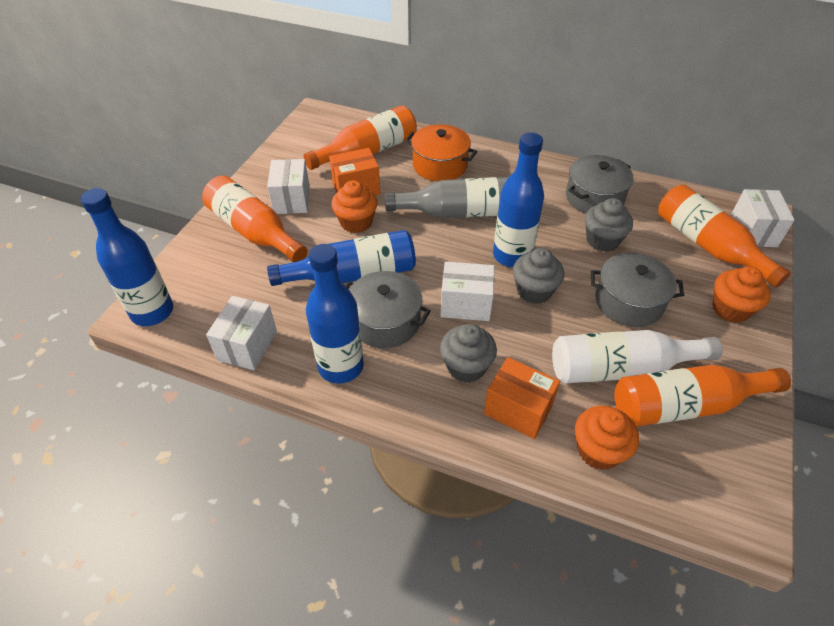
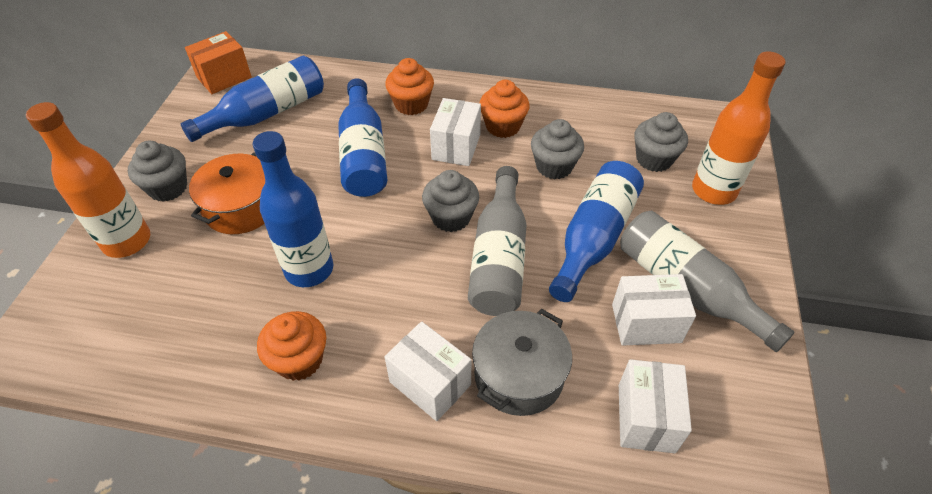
grey bottle: 1 -> 2
grey cupcake: 3 -> 4
grey pot: 3 -> 1
orange bottle: 4 -> 2
orange box: 2 -> 1
white bottle: 1 -> 0

